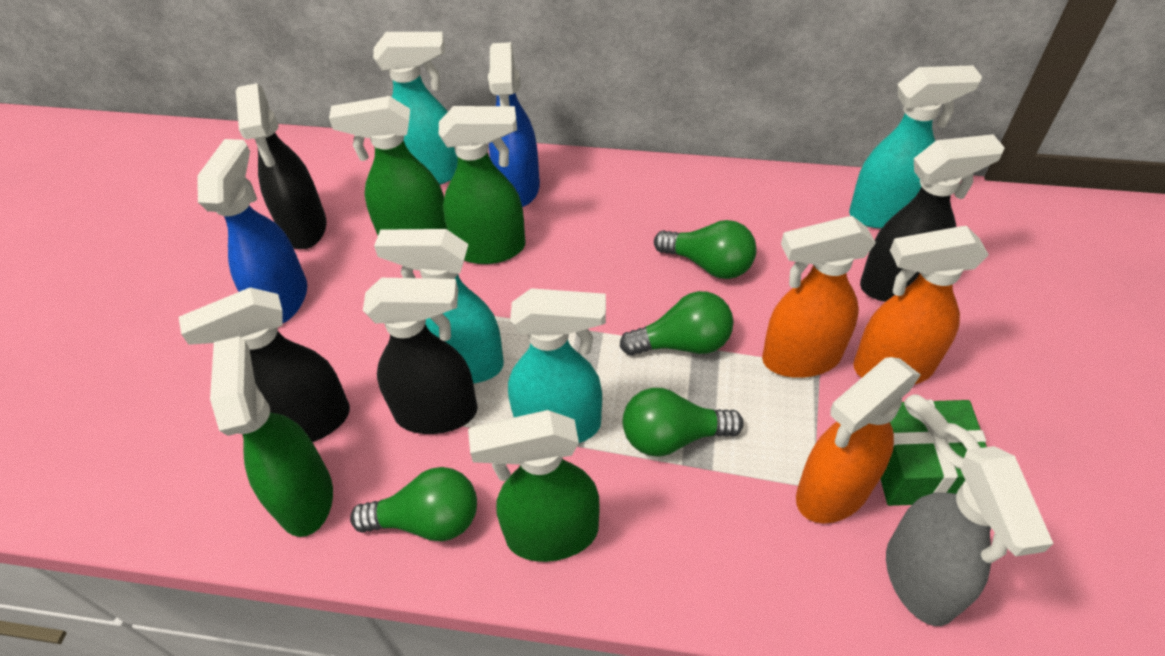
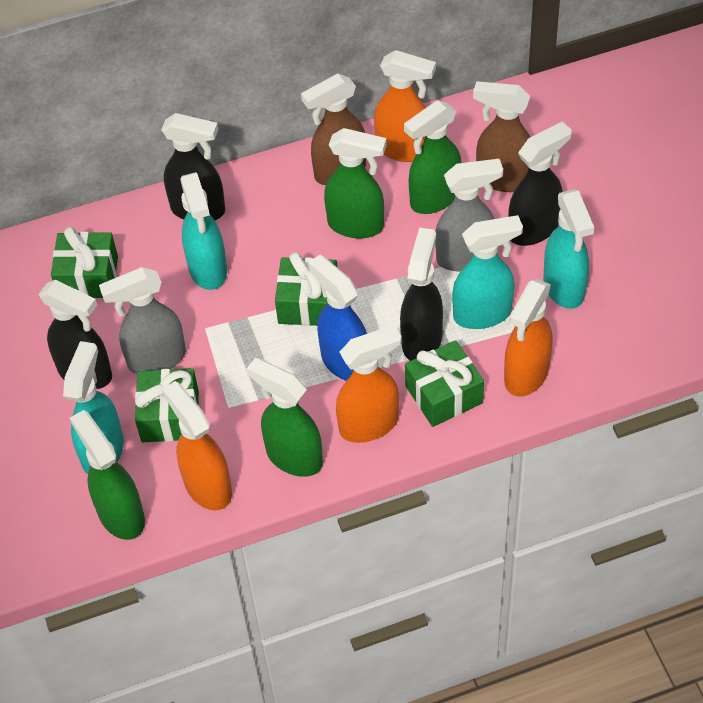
blue spray bottle: 2 -> 1
brown spray bottle: 0 -> 2
green gift: 1 -> 4
green light bulb: 4 -> 0
grey spray bottle: 1 -> 2
orange spray bottle: 3 -> 4

